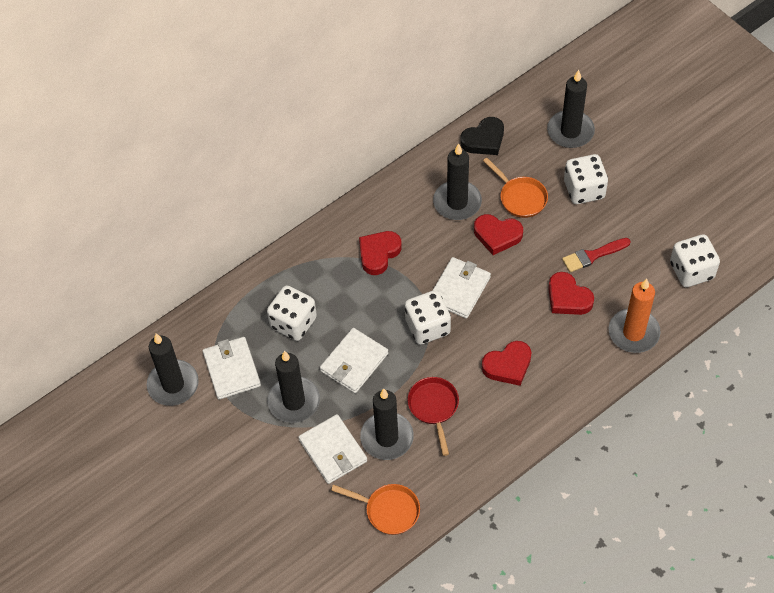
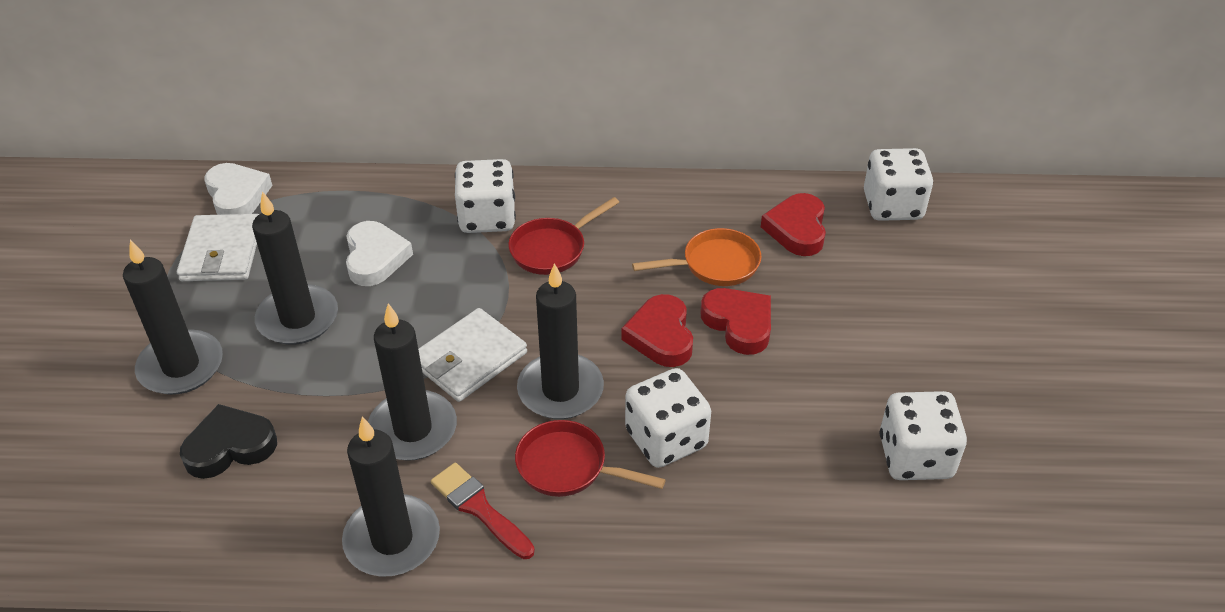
orange candle: 1 -> 0
orange pan: 2 -> 1
red heart: 4 -> 3
red pan: 1 -> 2
white heart: 0 -> 2
white wallet: 4 -> 2

